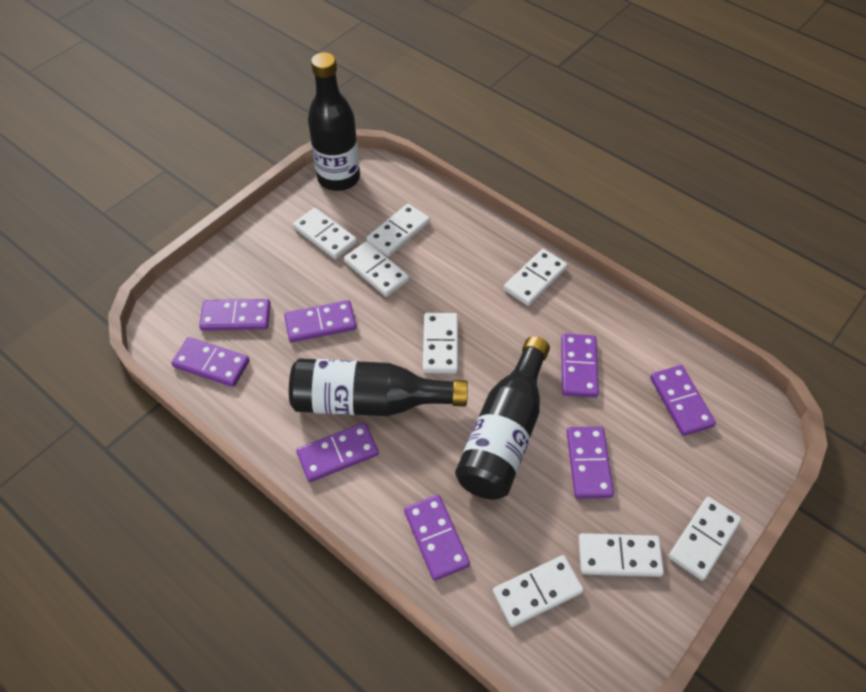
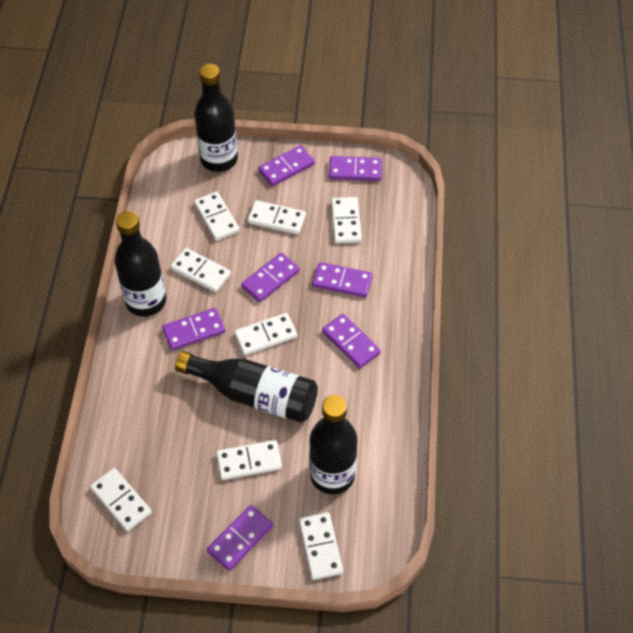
black bottle: 3 -> 4
purple domino: 8 -> 7

